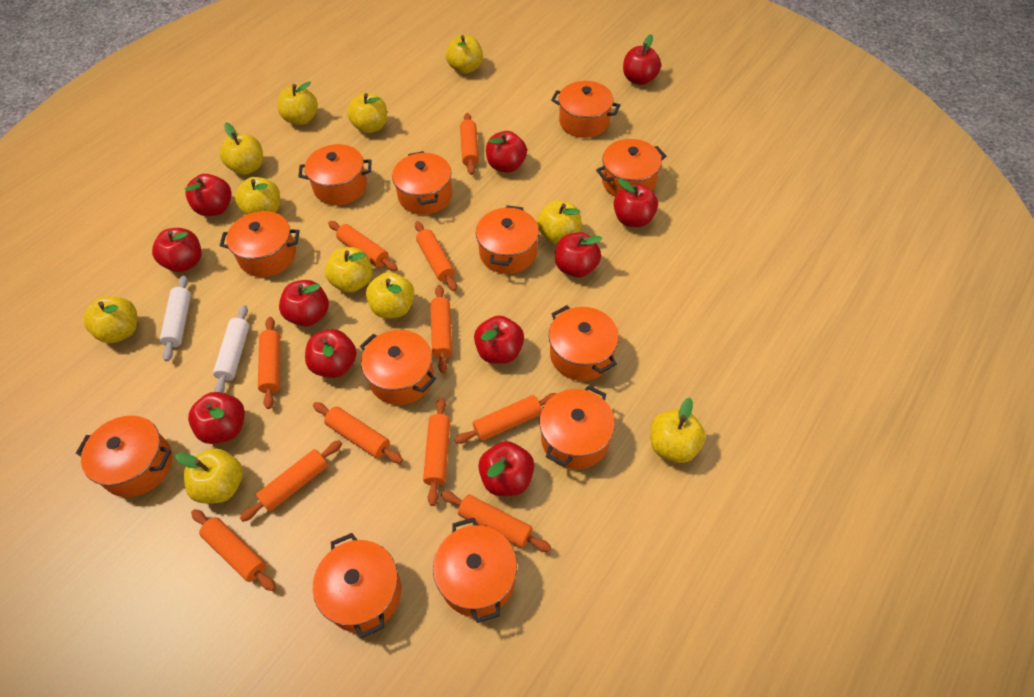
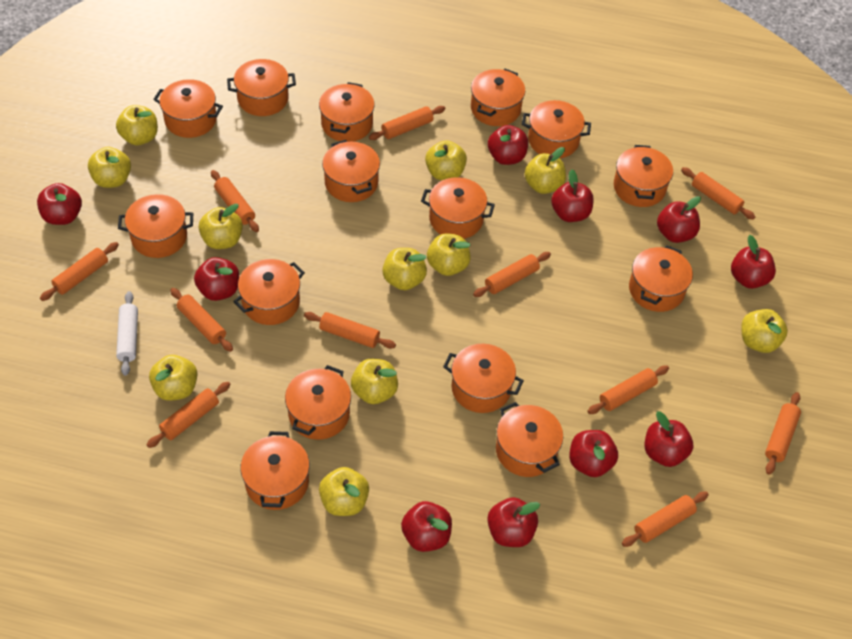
orange pot: 12 -> 15
red apple: 11 -> 10
white rolling pin: 2 -> 1

